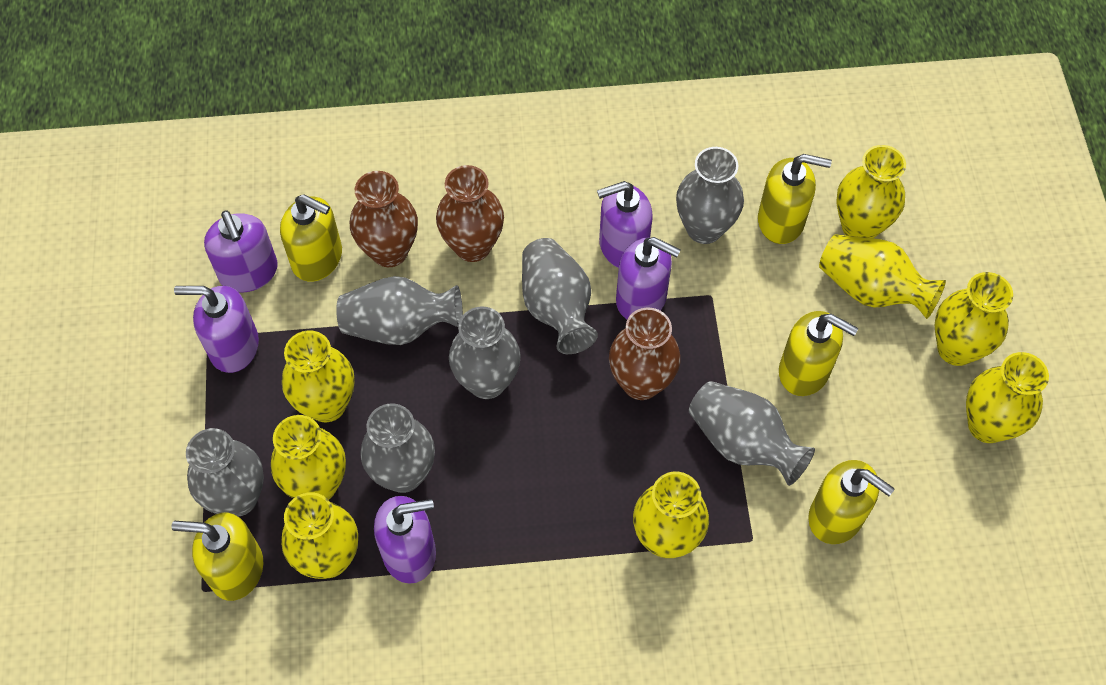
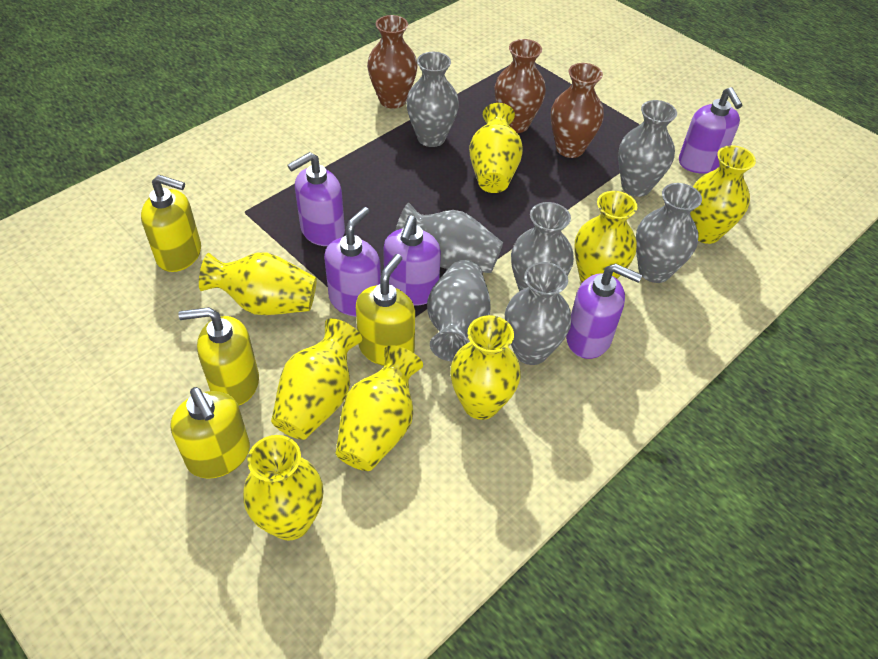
yellow soap dispenser: 5 -> 4

